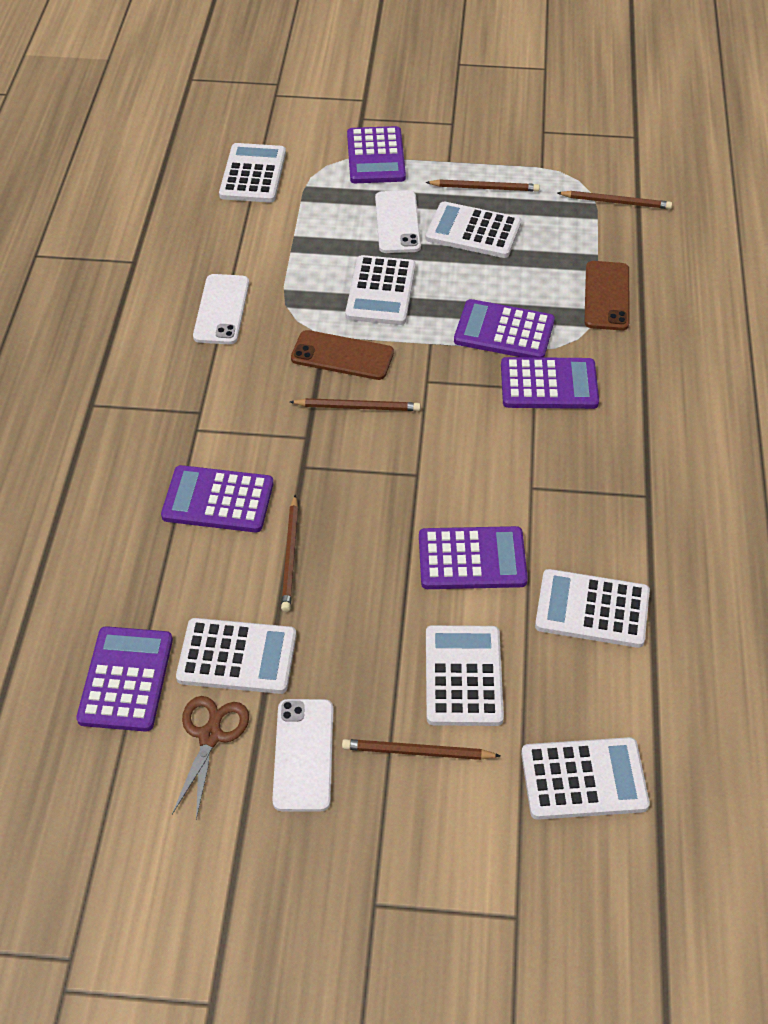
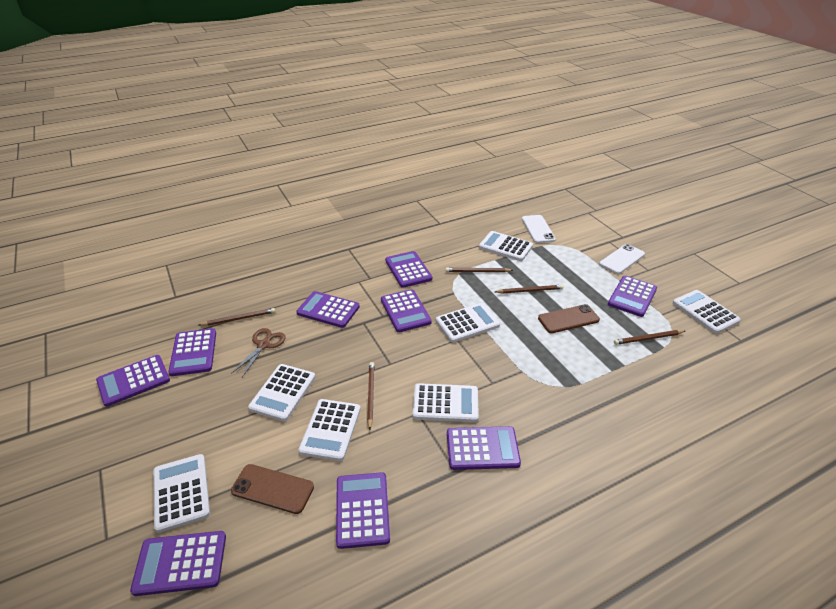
purple calculator: 6 -> 9
white phone: 3 -> 2

